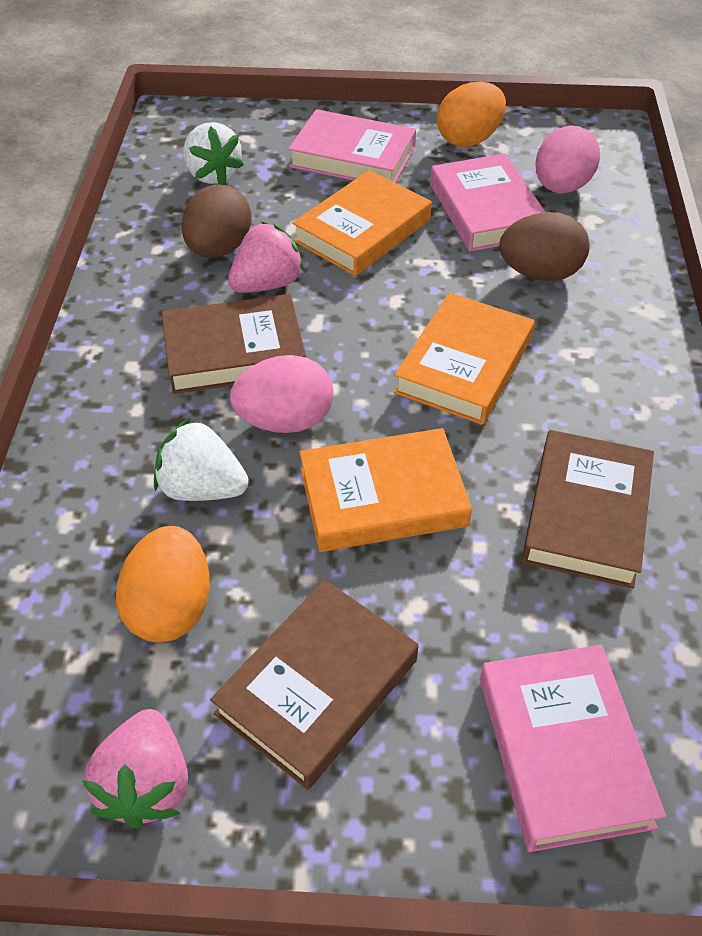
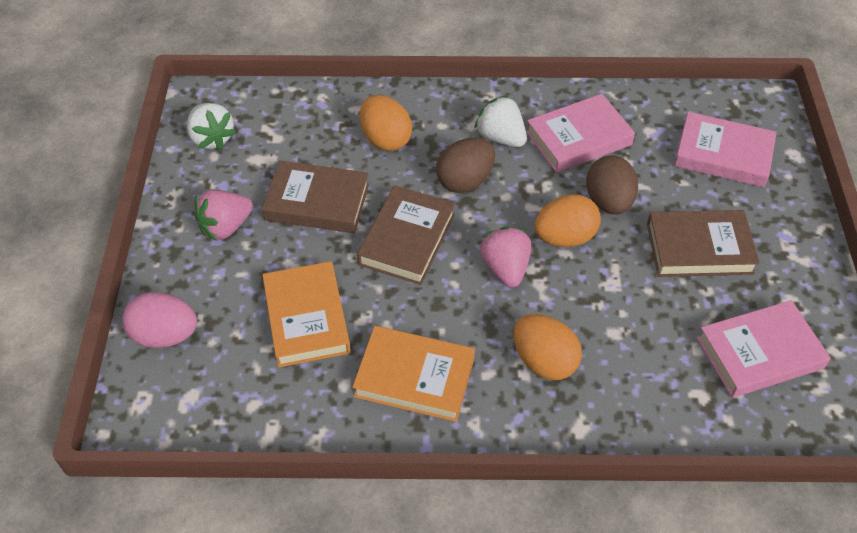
orange book: 3 -> 2
orange egg: 2 -> 3
pink egg: 2 -> 1

